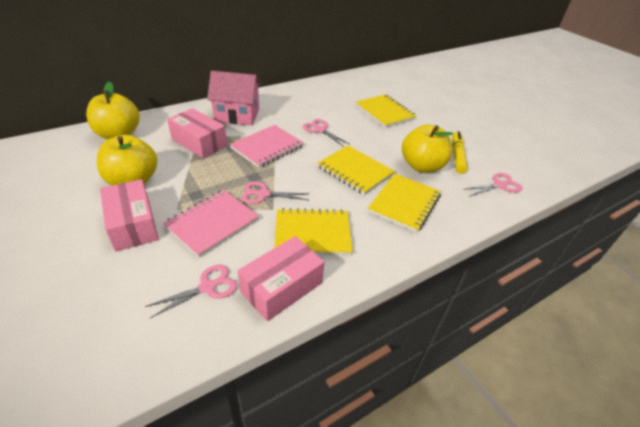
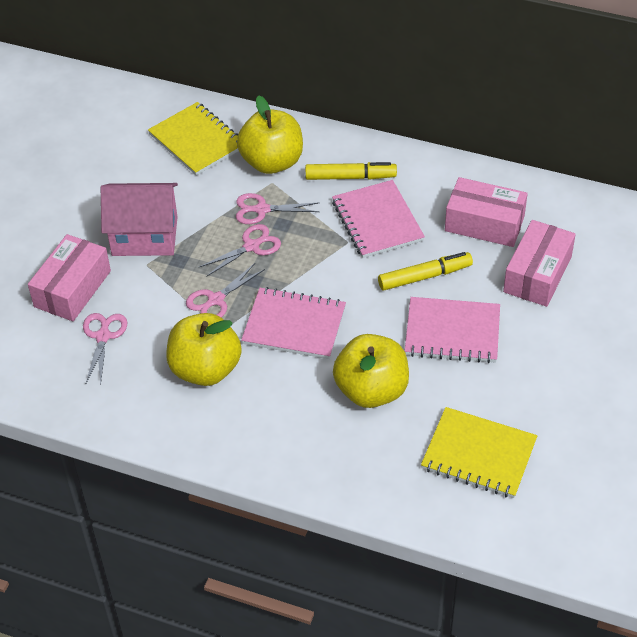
pink notebook: 2 -> 3
yellow marker: 1 -> 2
yellow notebook: 4 -> 2

